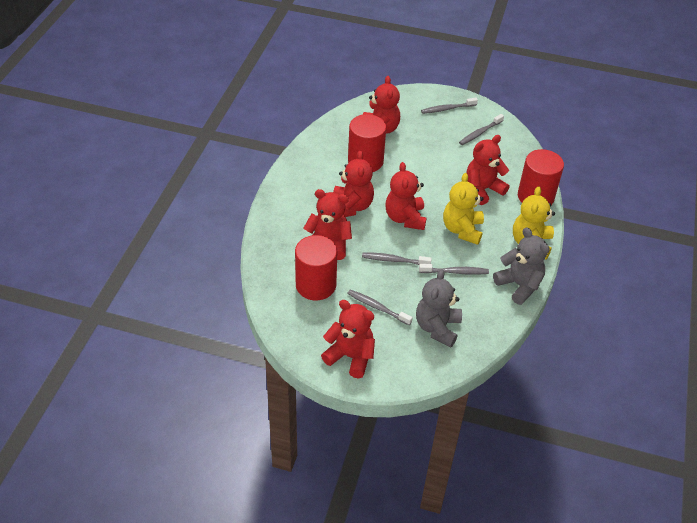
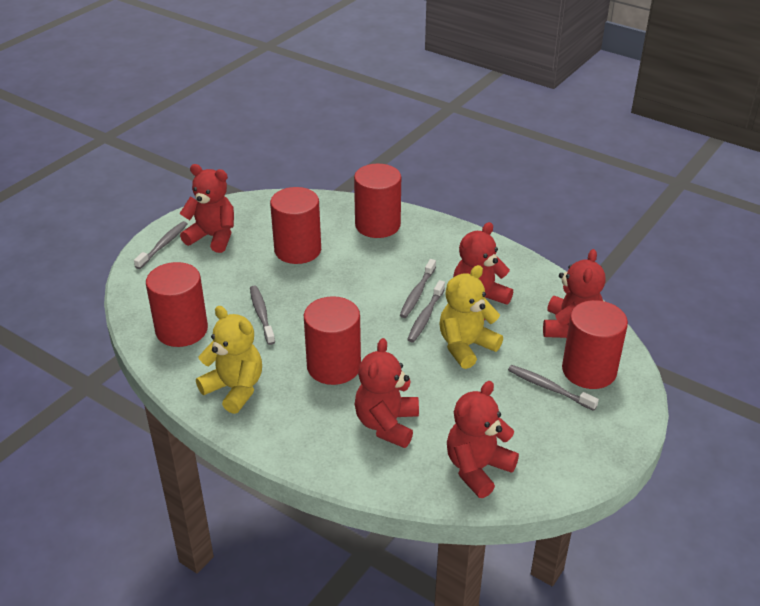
grey teddy bear: 2 -> 0
red cylinder: 3 -> 5
red teddy bear: 6 -> 5

